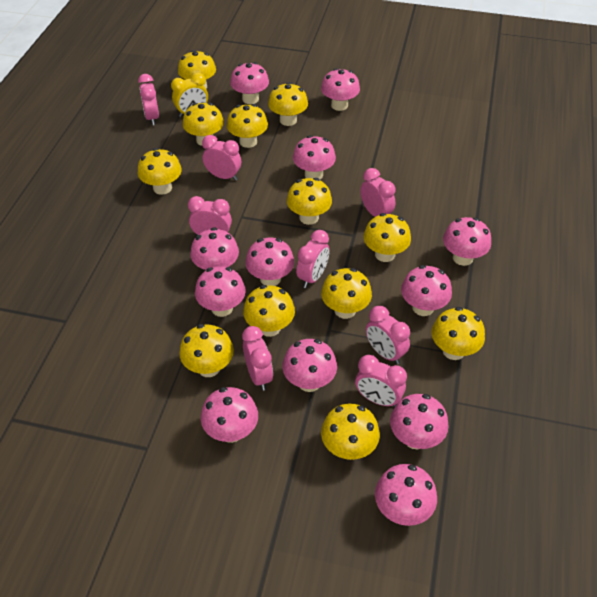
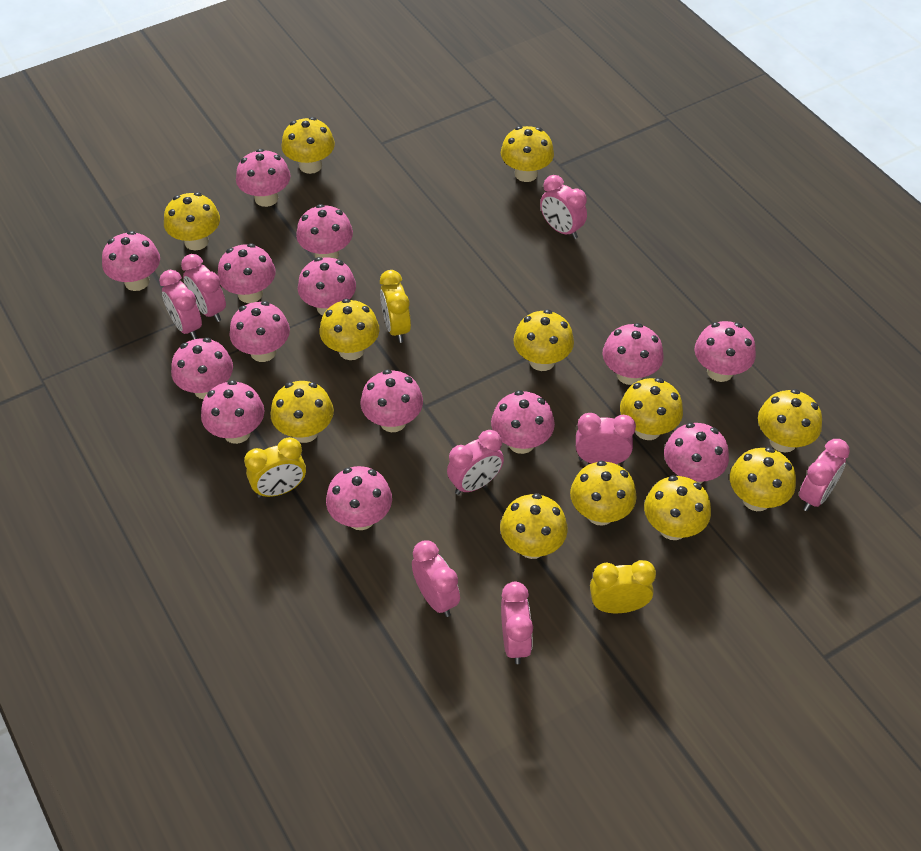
pink mushroom: 12 -> 14
yellow clock: 1 -> 3

